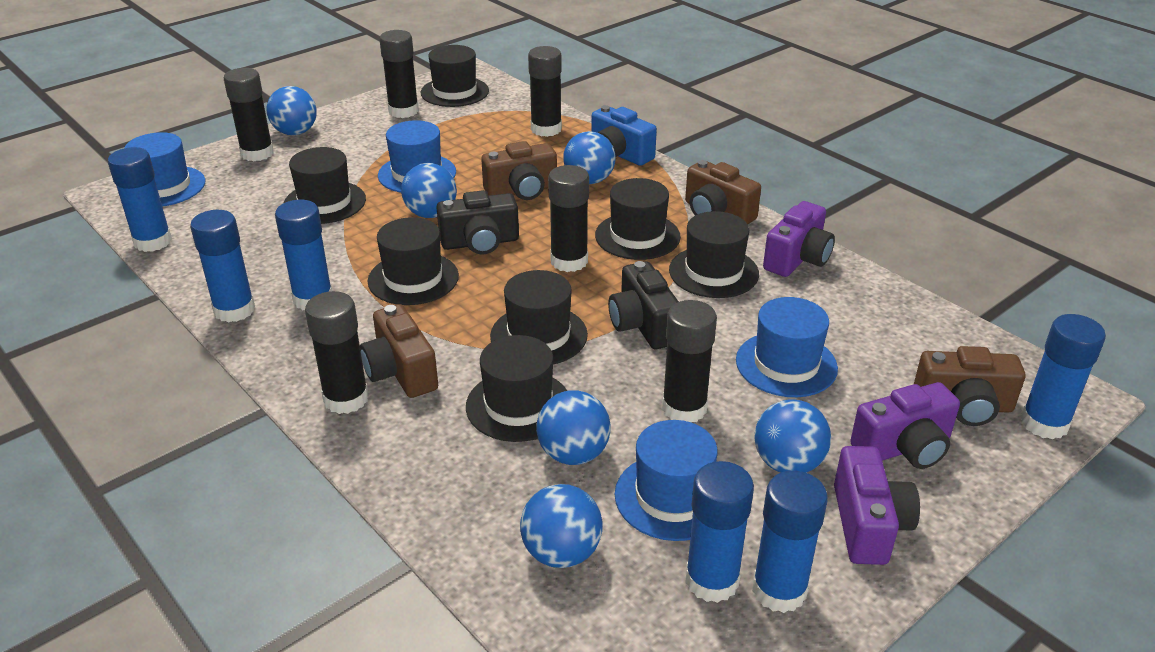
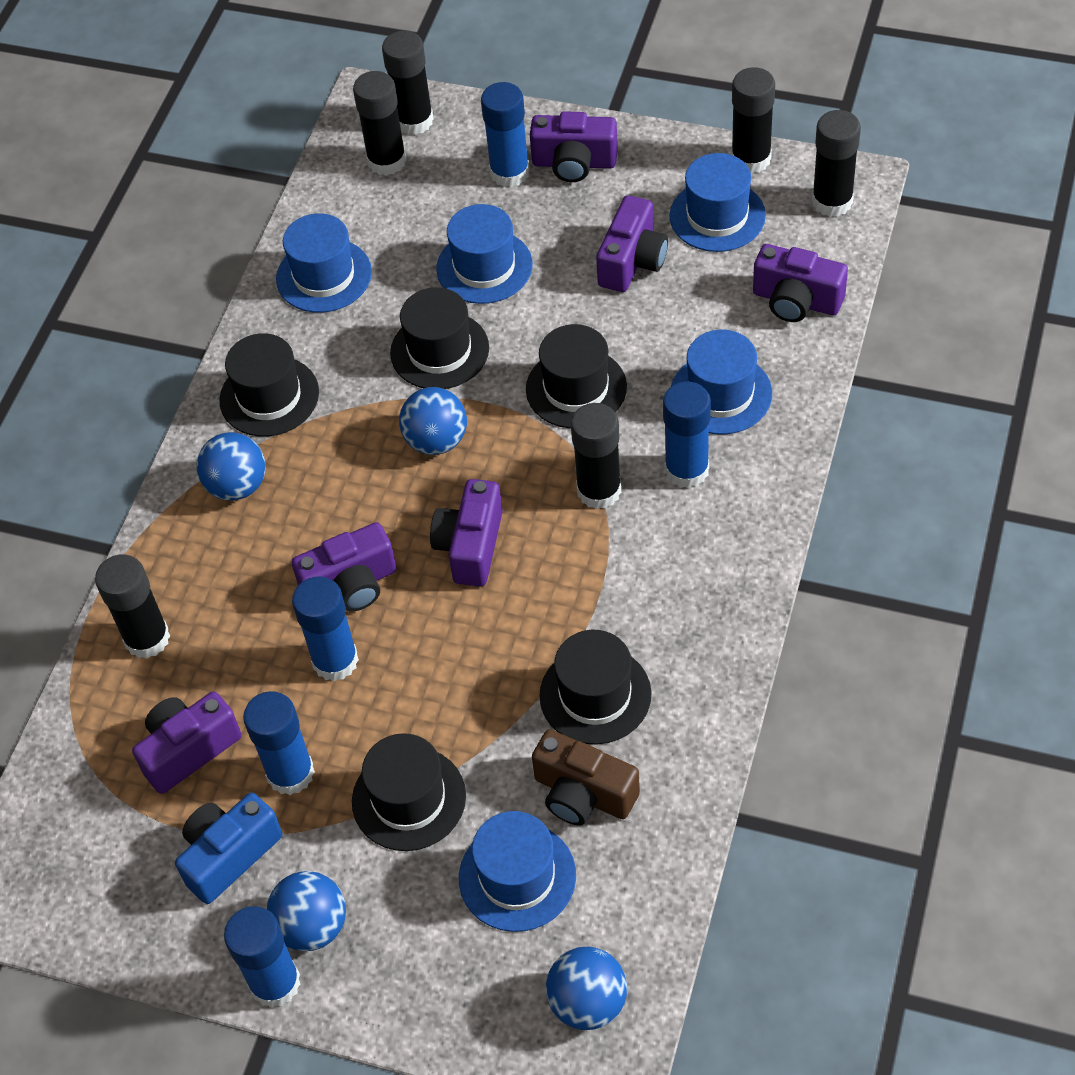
black camera: 2 -> 0
black hat: 7 -> 5
blue ball: 6 -> 4
blue glue stick: 6 -> 5
blue hat: 4 -> 5
brown camera: 4 -> 1
purple camera: 3 -> 6

